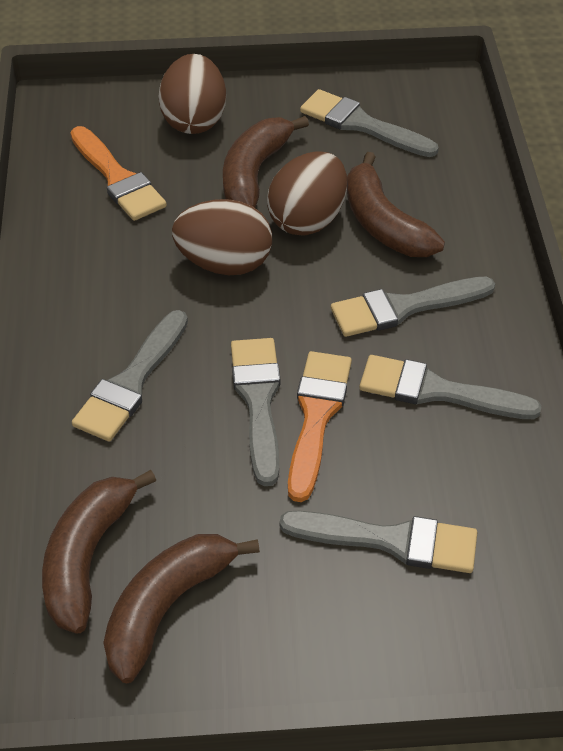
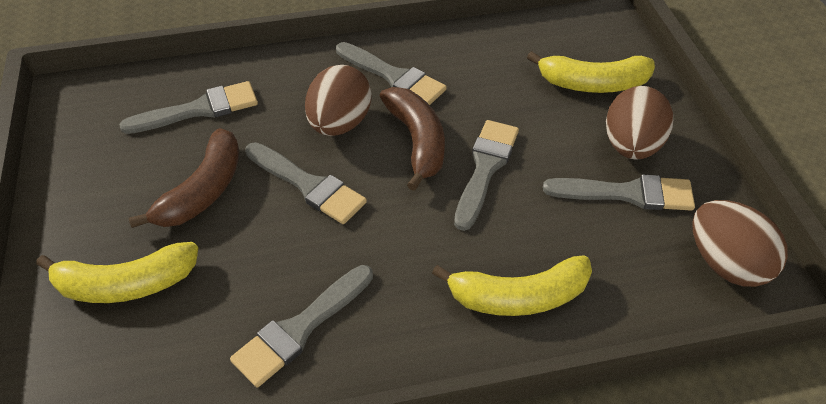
brown banana: 4 -> 2
orange brush: 2 -> 0
yellow banana: 0 -> 3

